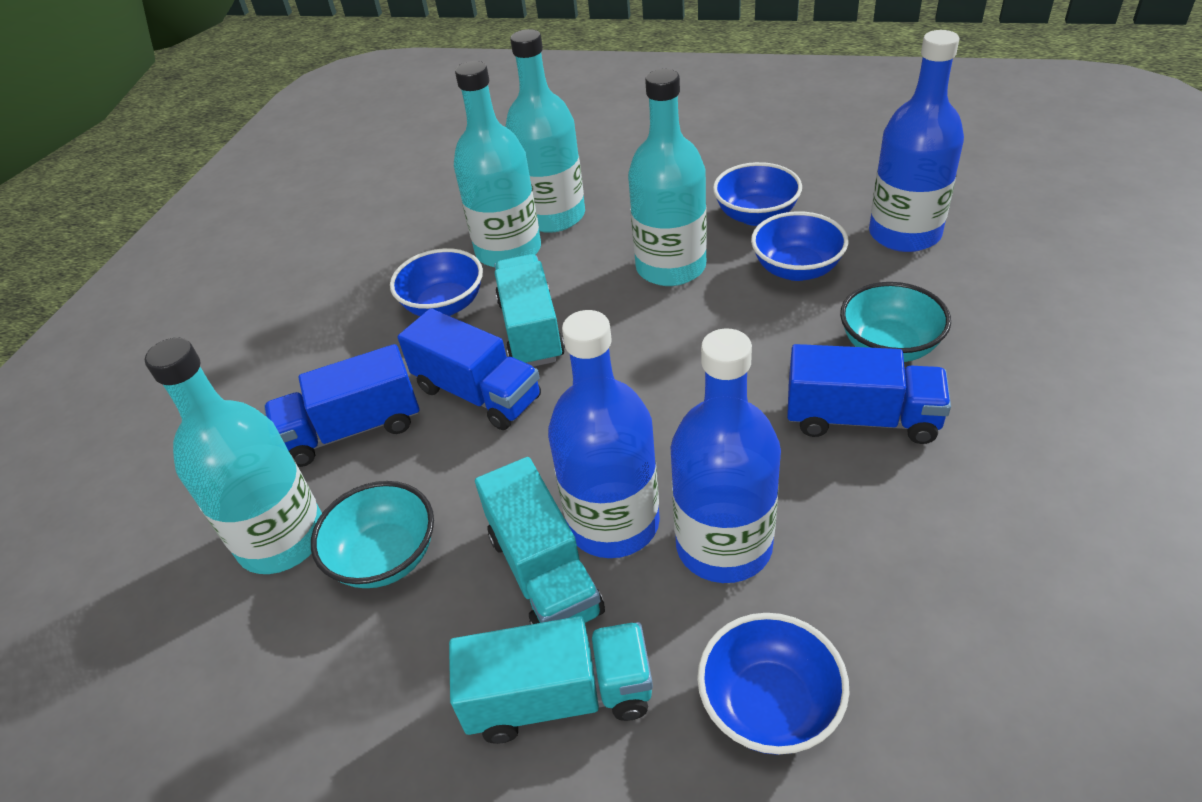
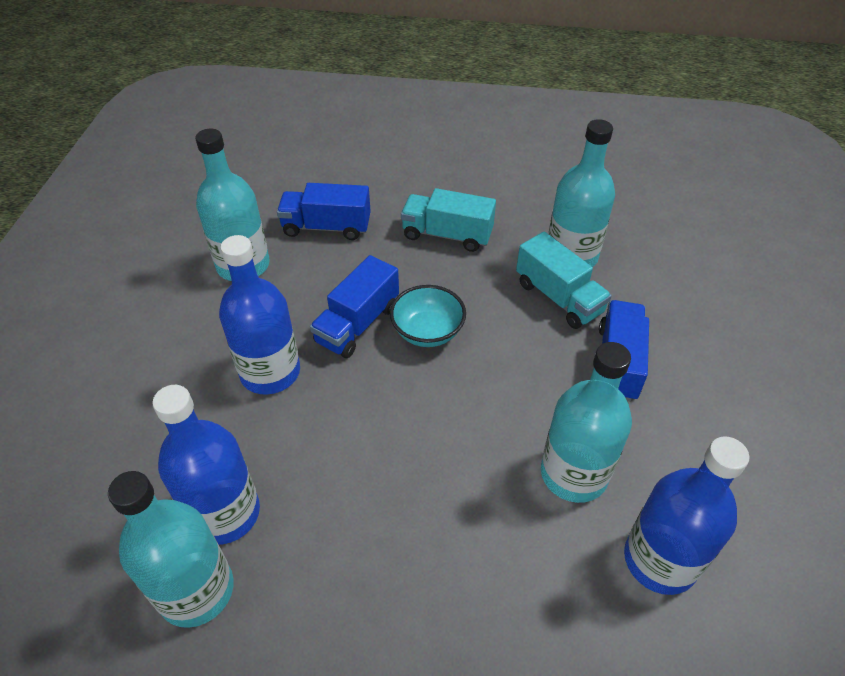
blue bowl: 4 -> 0
turquoise bowl: 2 -> 1
turquoise truck: 3 -> 2

